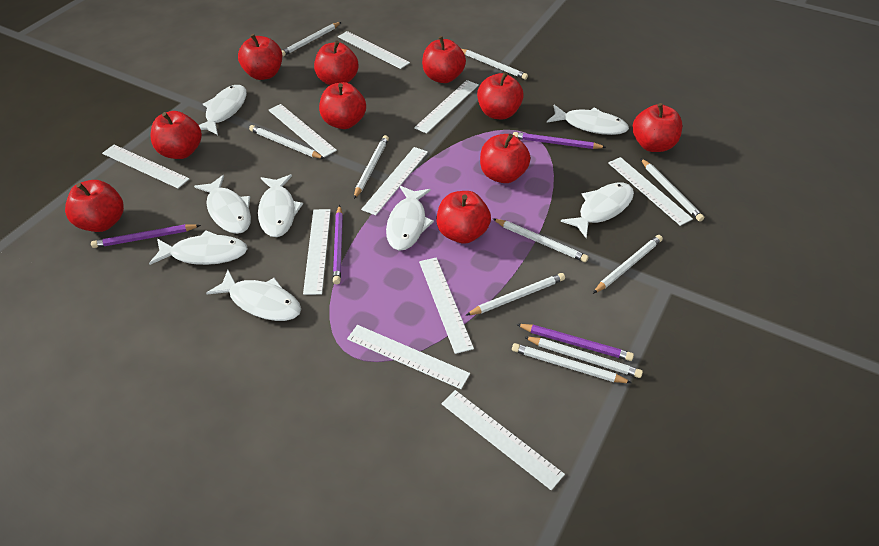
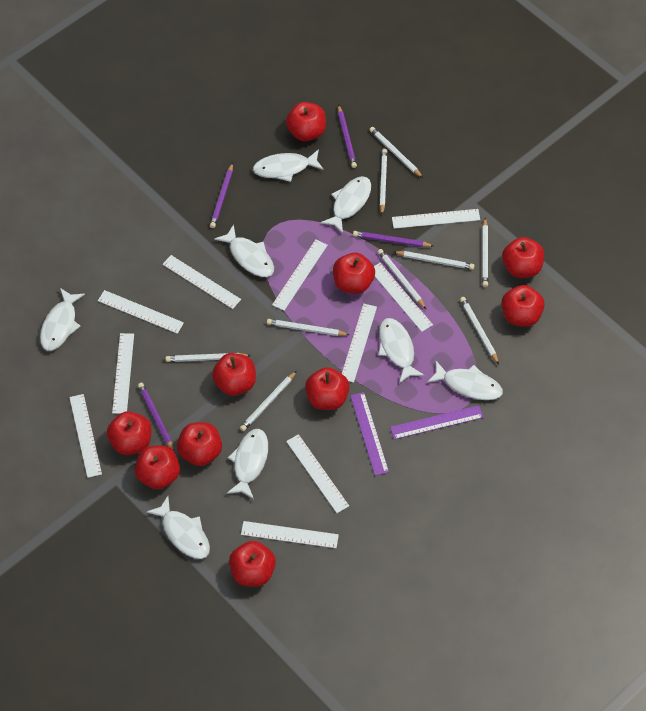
purple ruler: 0 -> 2
white pencil: 10 -> 9

